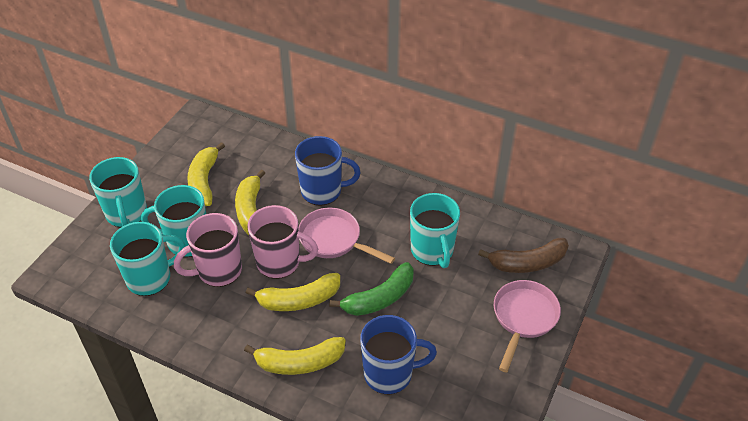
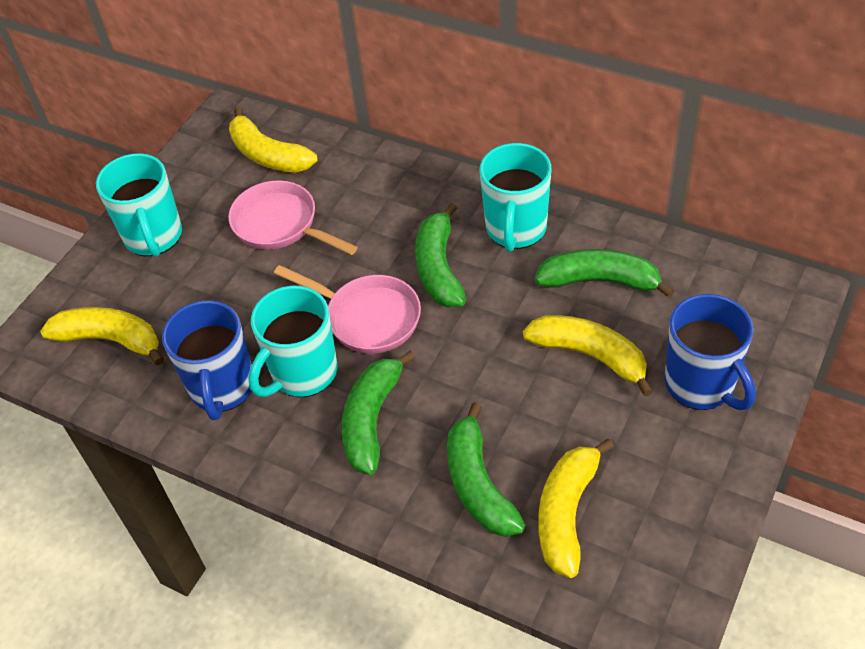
brown banana: 1 -> 0
green banana: 1 -> 4
pink mug: 2 -> 0
turquoise mug: 4 -> 3

